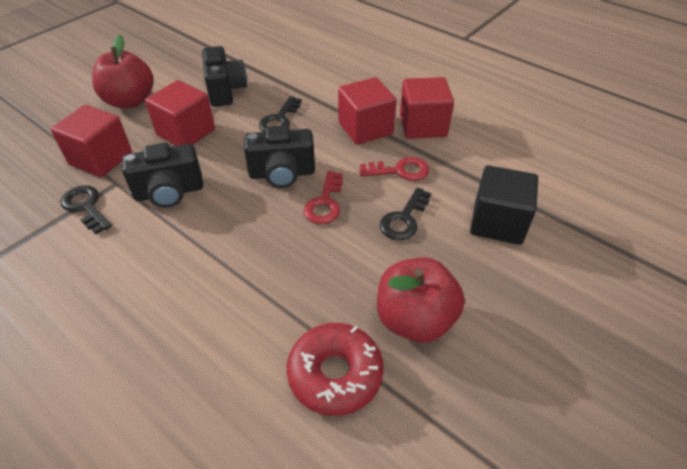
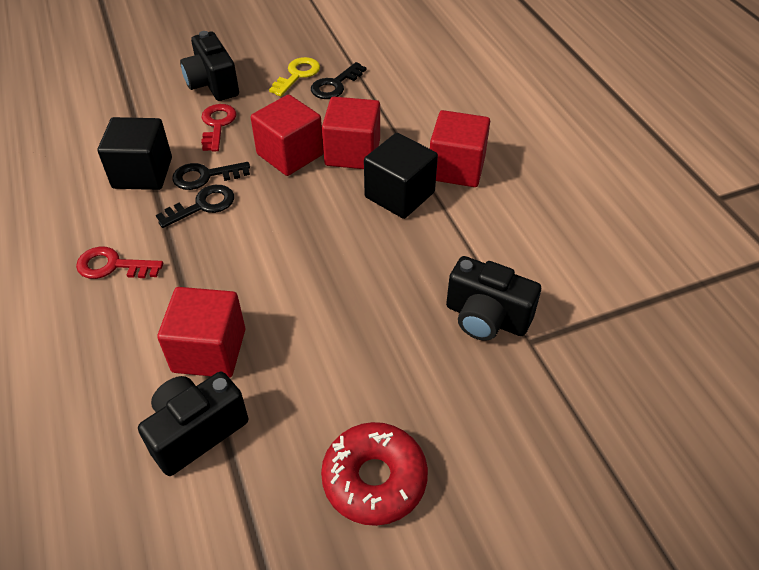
black cube: 1 -> 2
red apple: 2 -> 0
yellow key: 0 -> 1

